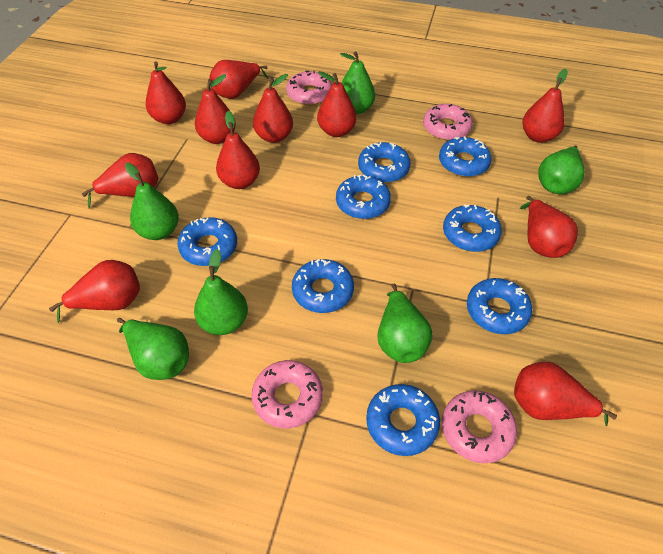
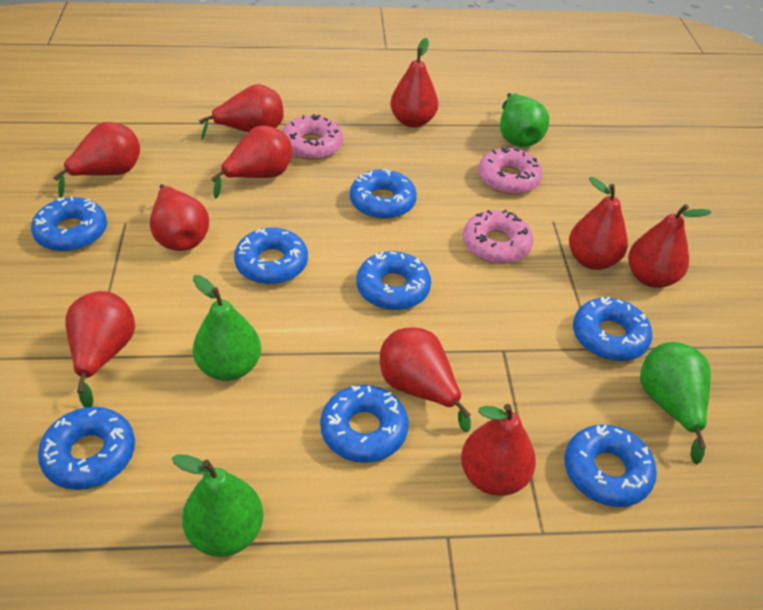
green pear: 6 -> 4
pink donut: 4 -> 3
red pear: 11 -> 10

